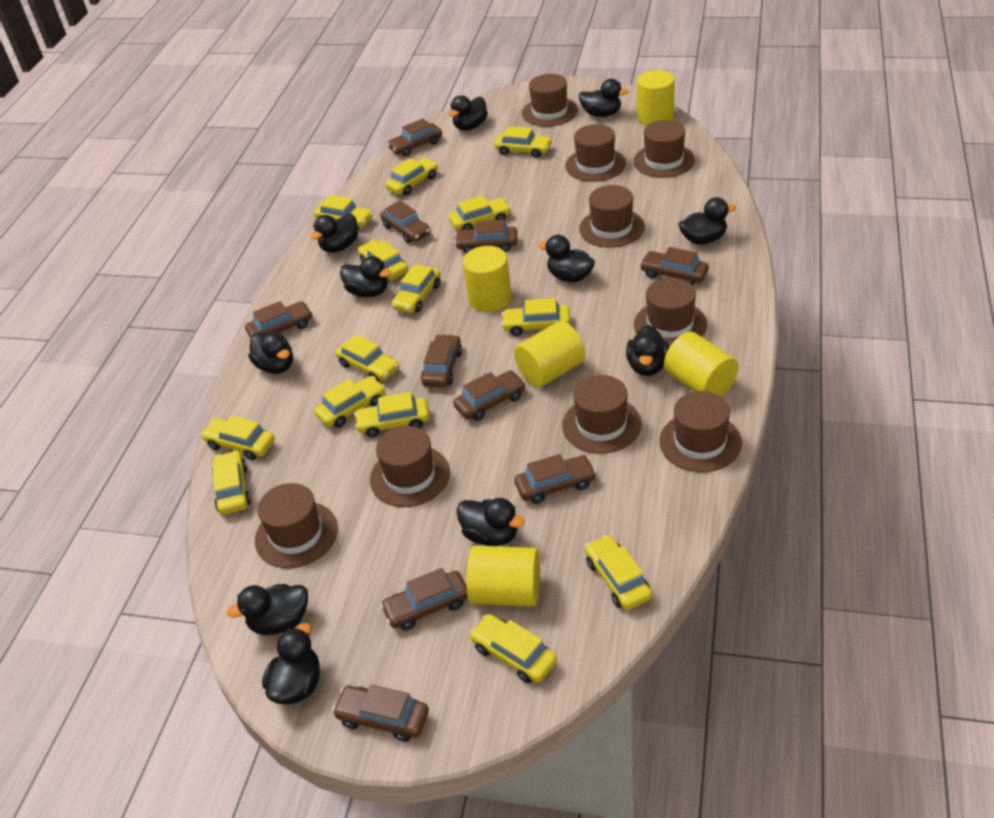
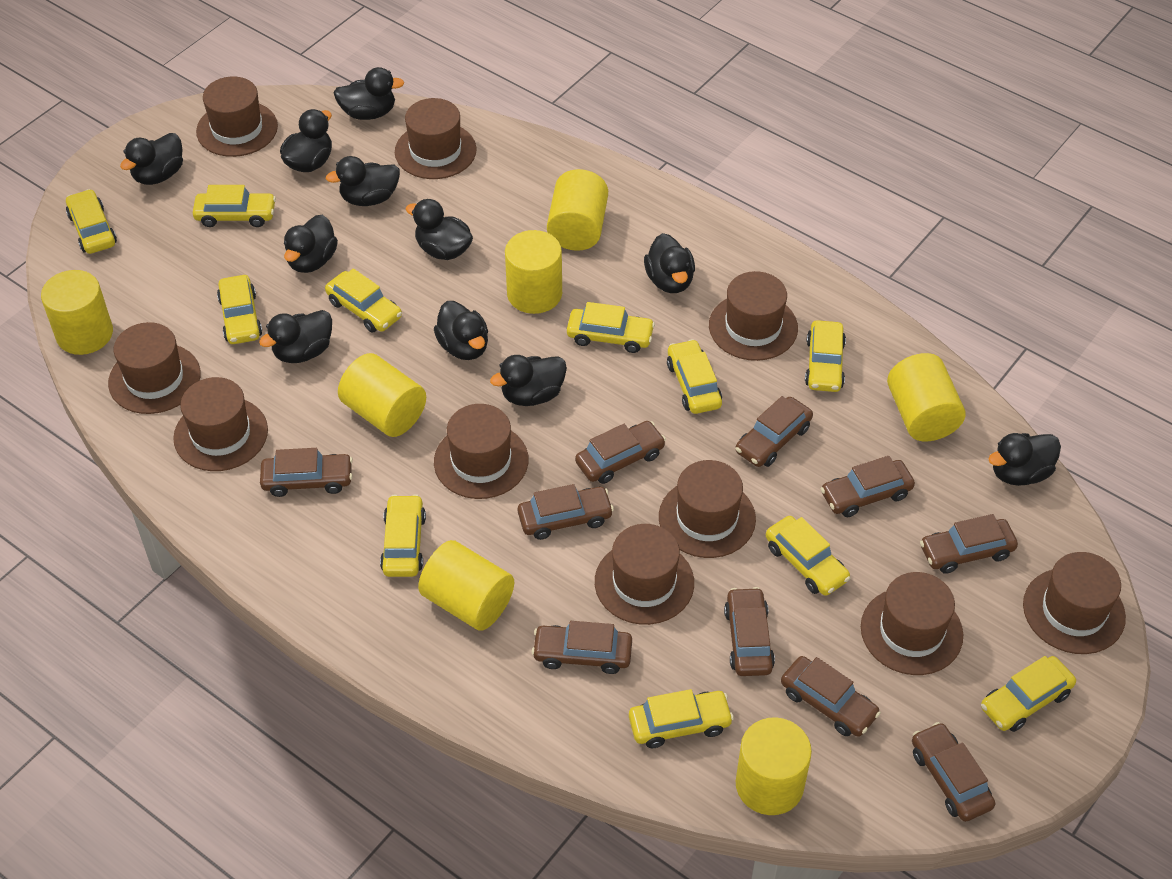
brown hat: 9 -> 10
yellow car: 14 -> 11
yellow cylinder: 5 -> 7

